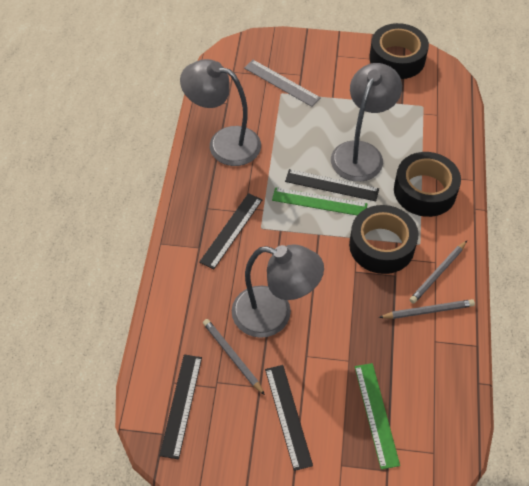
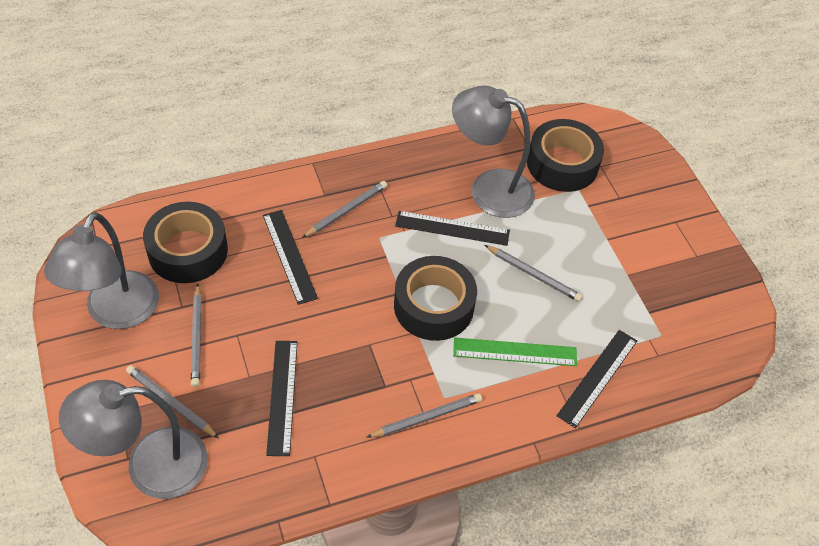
green ruler: 2 -> 1
grey pencil: 3 -> 5
grey ruler: 1 -> 0

